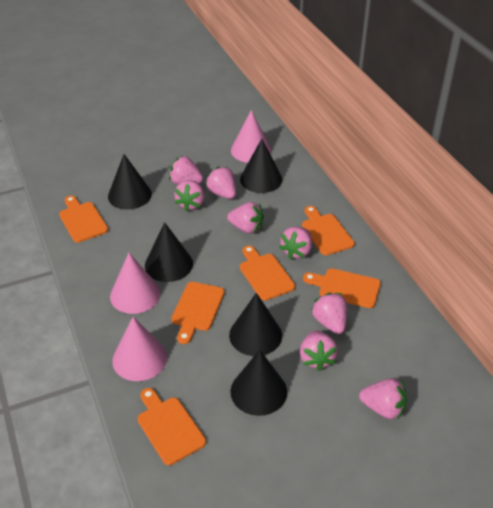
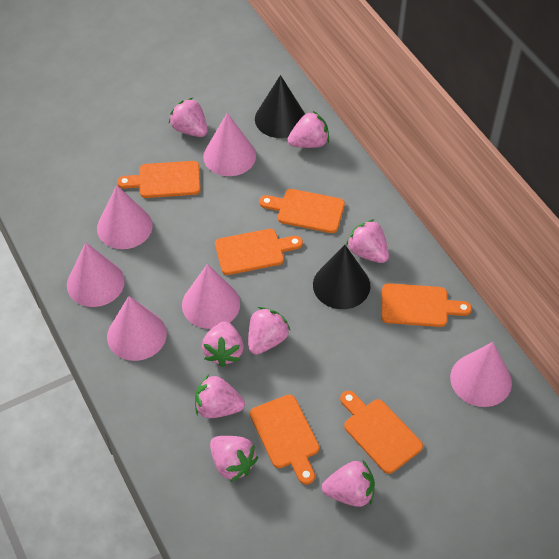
black cone: 5 -> 2
pink cone: 3 -> 6

